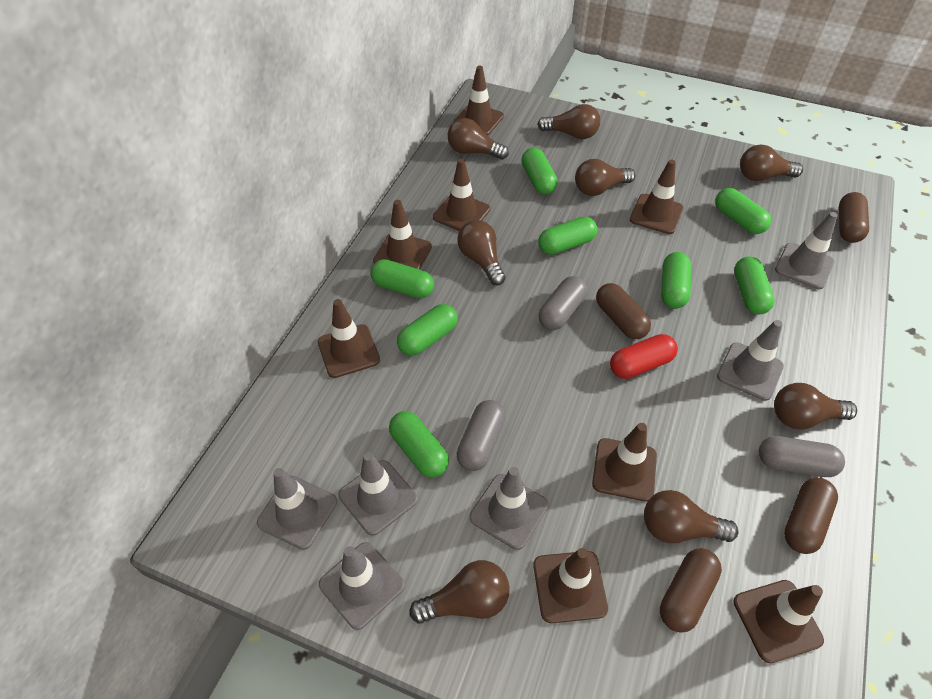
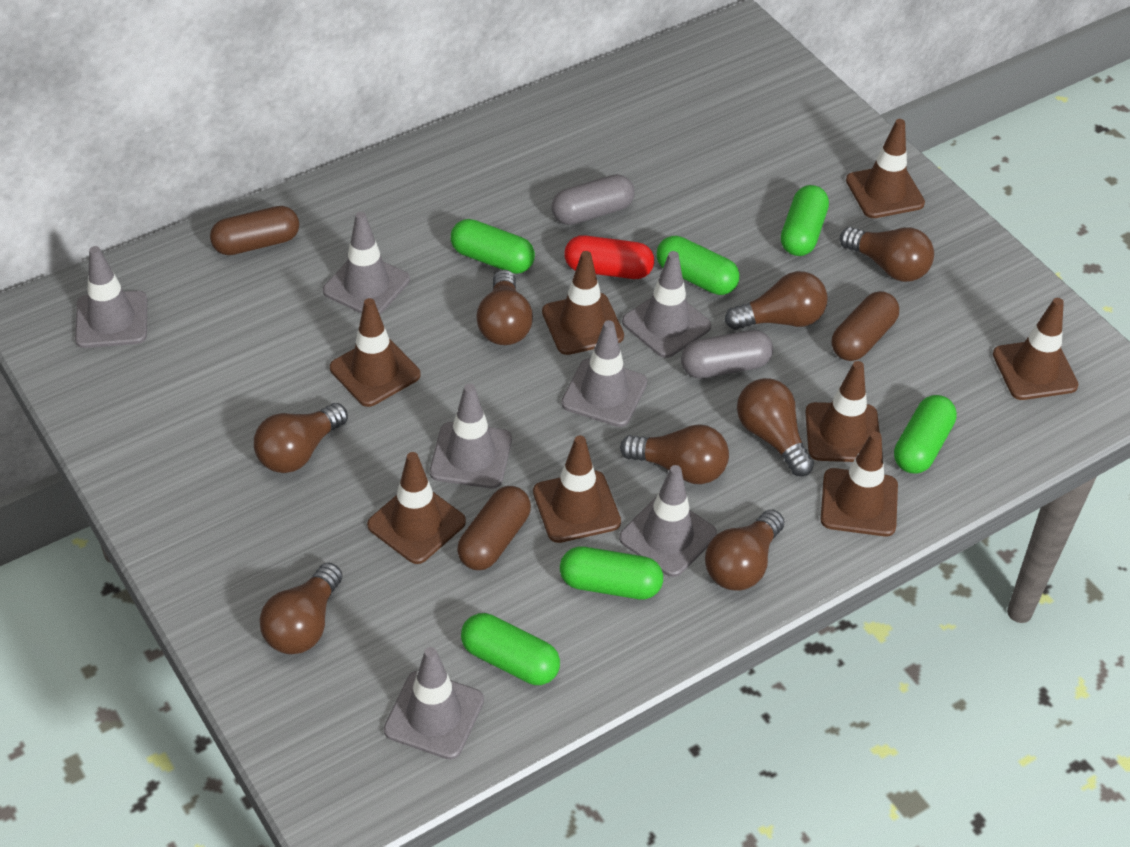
brown capsule: 4 -> 3
green capsule: 8 -> 6
grey capsule: 3 -> 2
grey traffic cone: 6 -> 7

